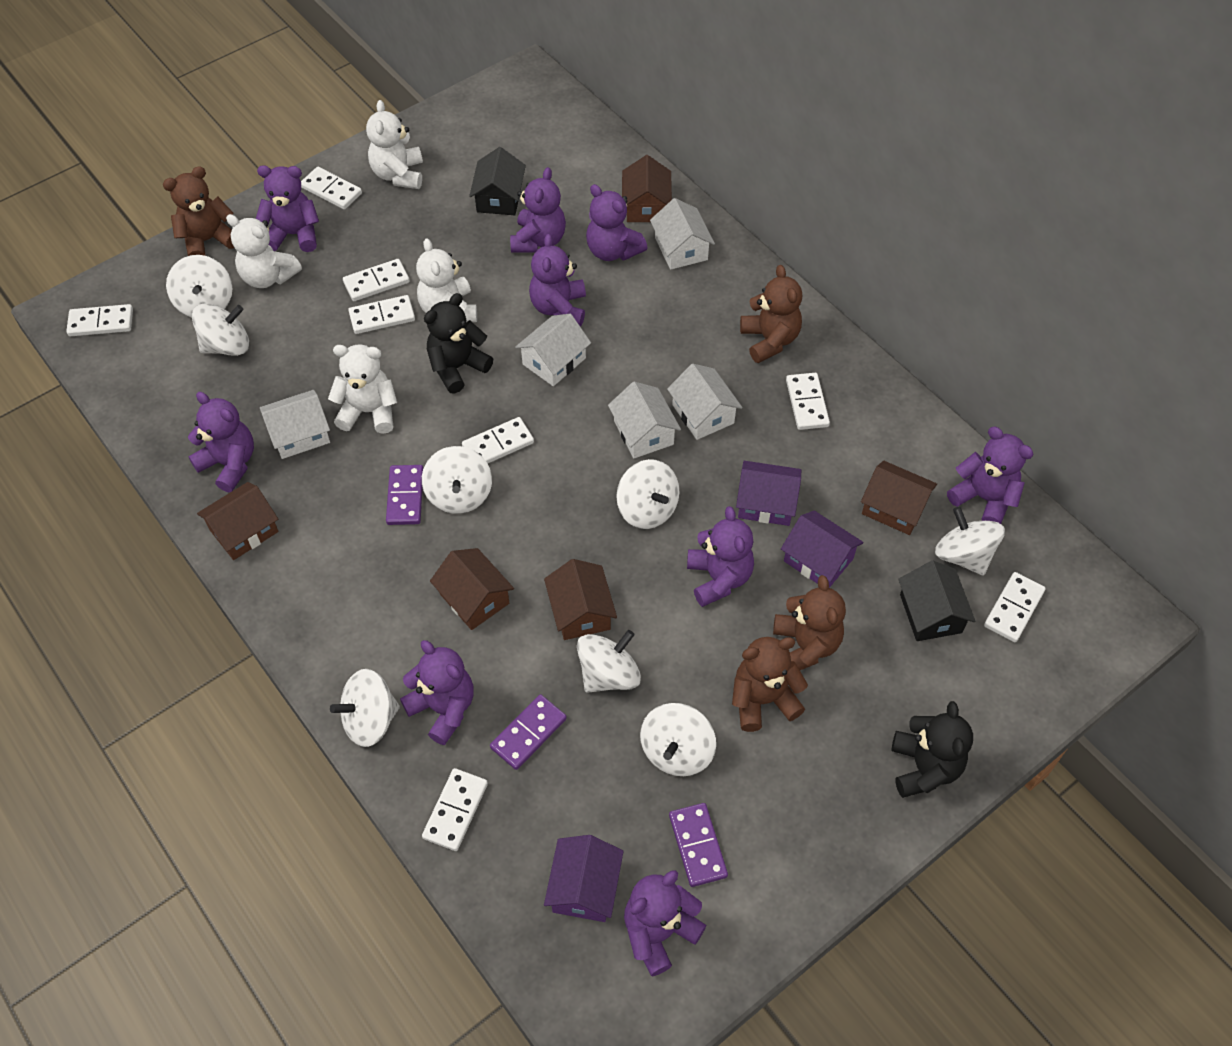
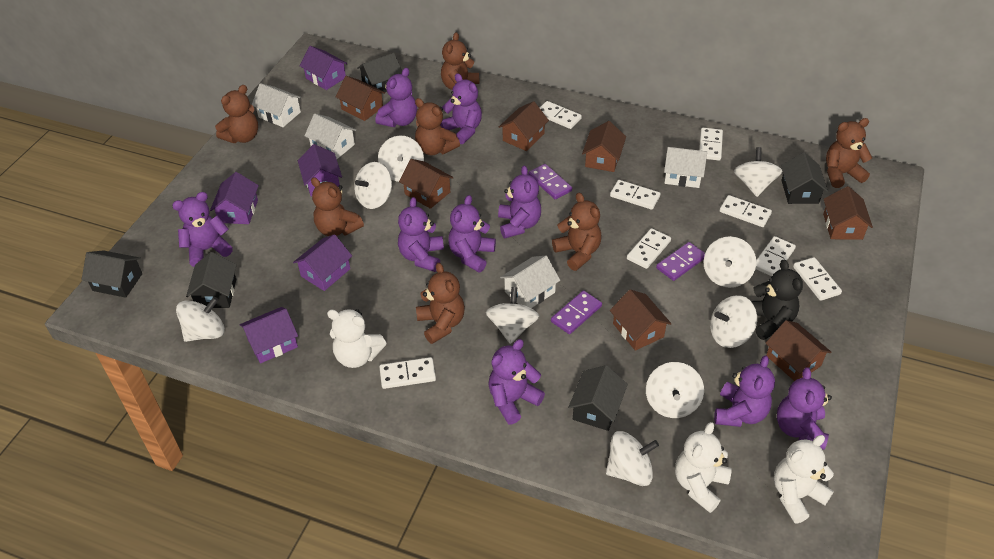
black house: 2 -> 5
black teddy bear: 2 -> 1
brown house: 5 -> 7
brown teddy bear: 4 -> 7
purple house: 3 -> 5
white house: 5 -> 4
white spinning top: 8 -> 9
white teddy bear: 4 -> 3

